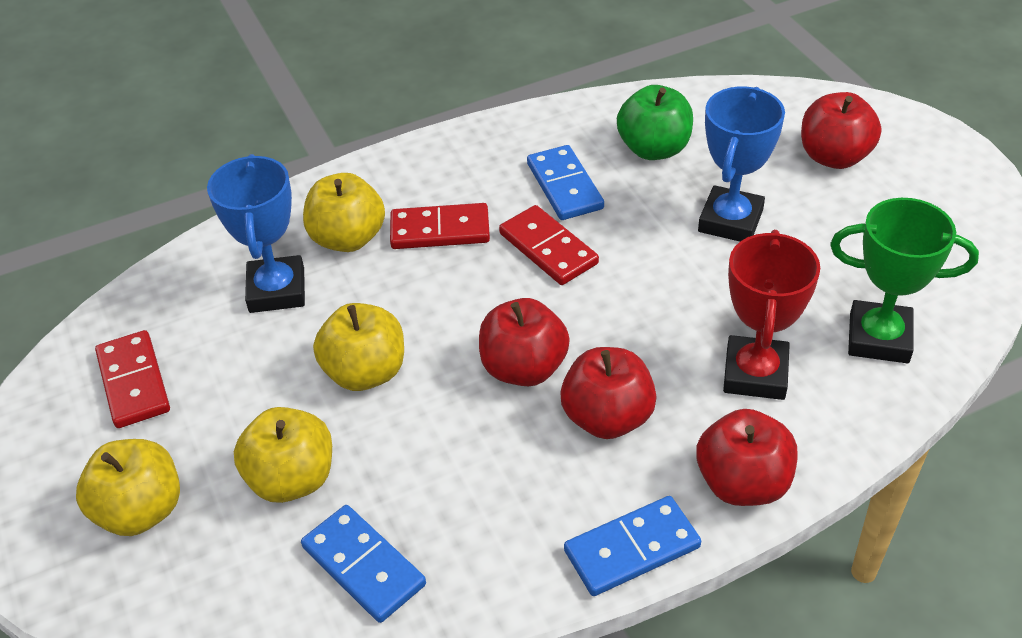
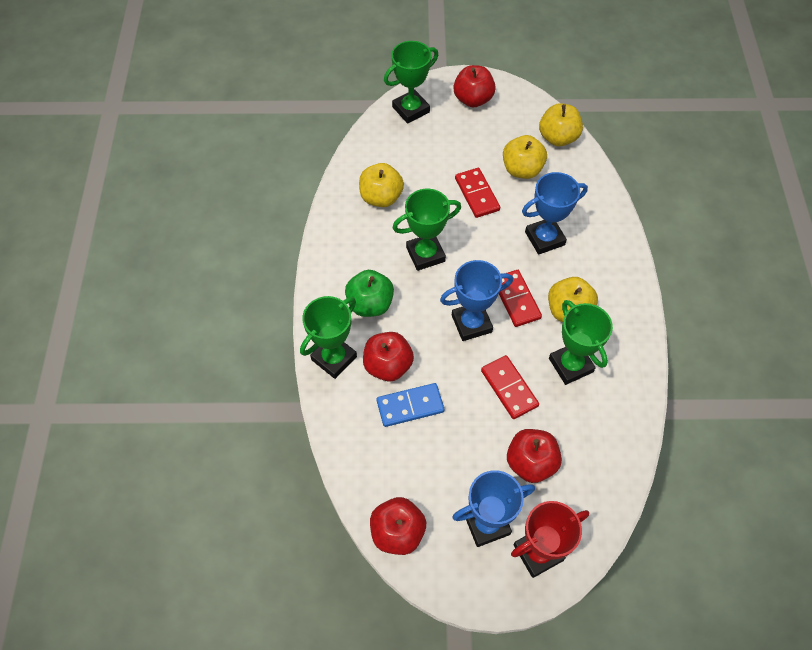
blue domino: 3 -> 1
blue trophy: 2 -> 3
green trophy: 1 -> 4

